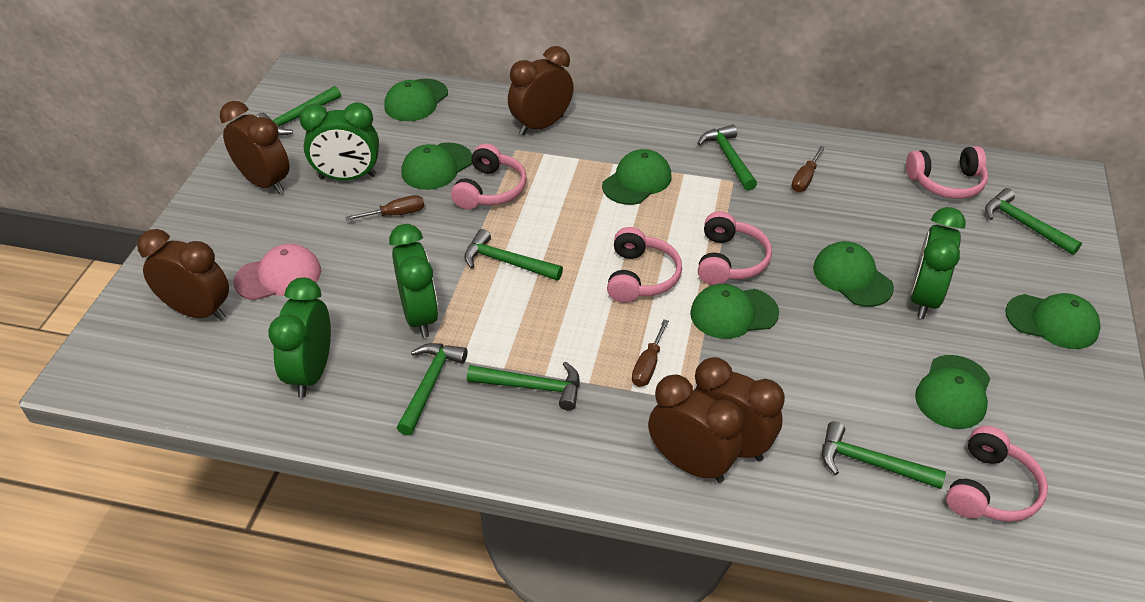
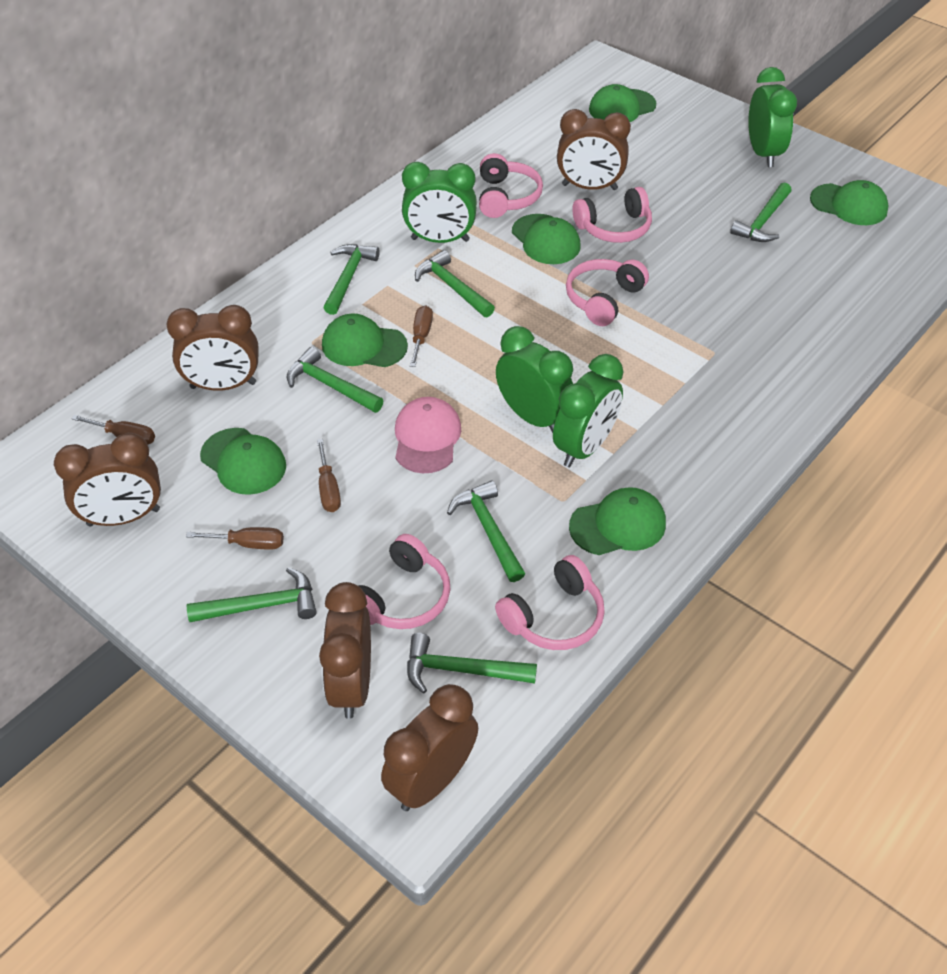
brown screwdriver: 3 -> 4
green cap: 7 -> 6

